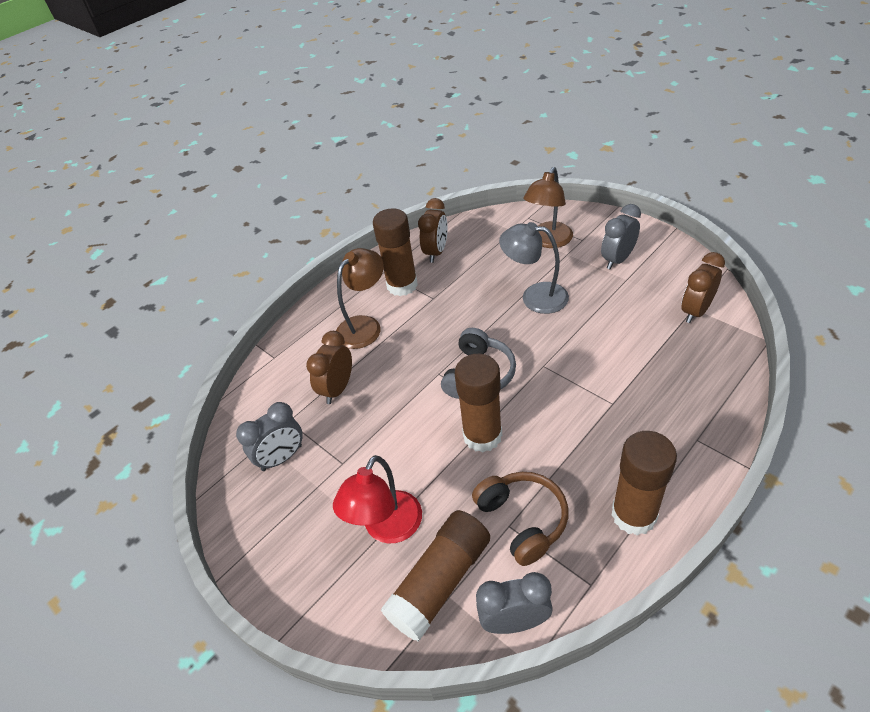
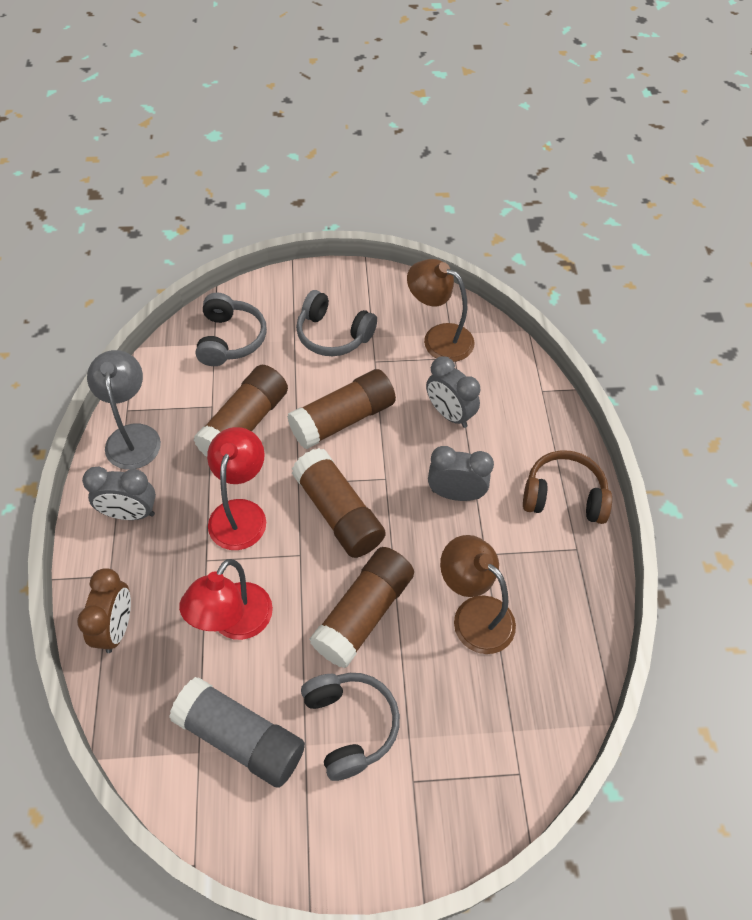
brown clock: 3 -> 1
grey glue stick: 0 -> 1
grey headphones: 1 -> 3
red lamp: 1 -> 2

